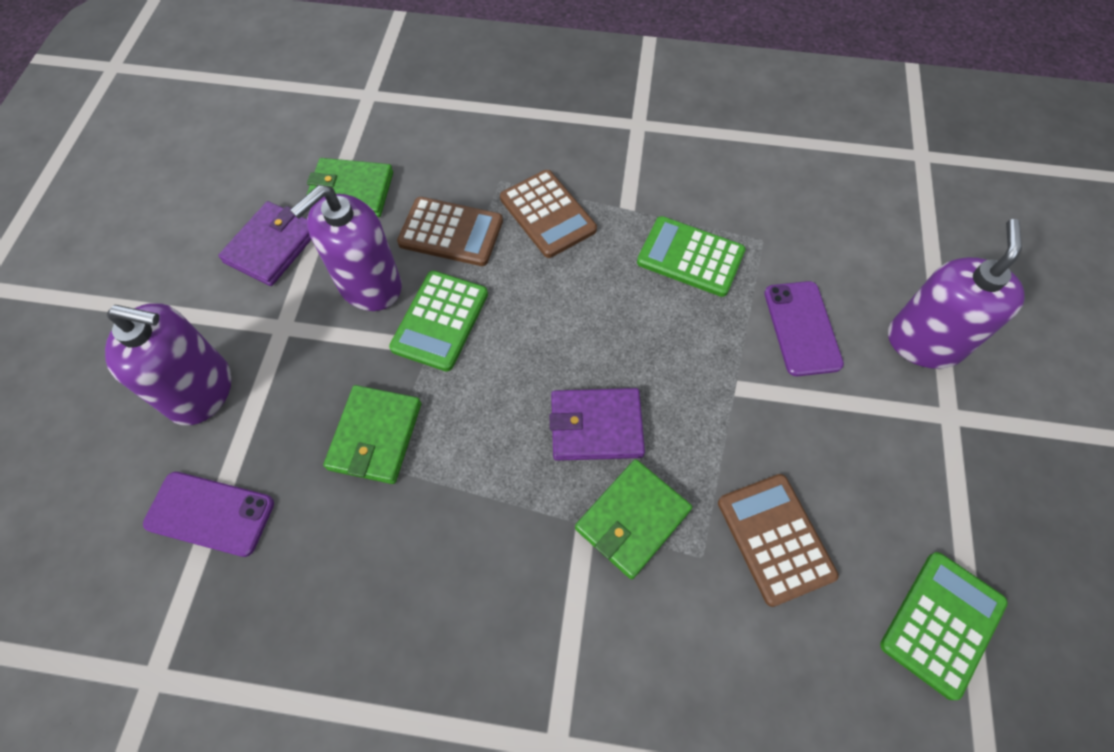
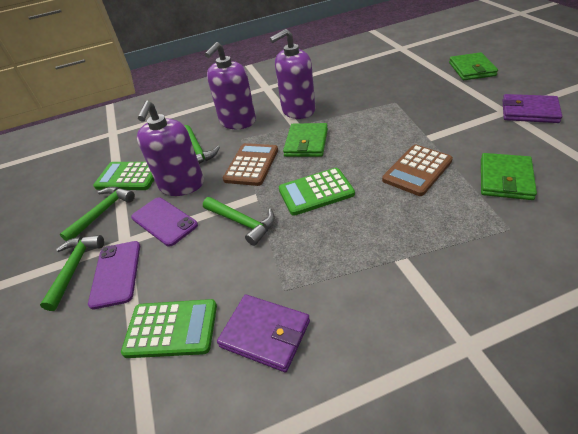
brown calculator: 3 -> 2
green hammer: 0 -> 4

